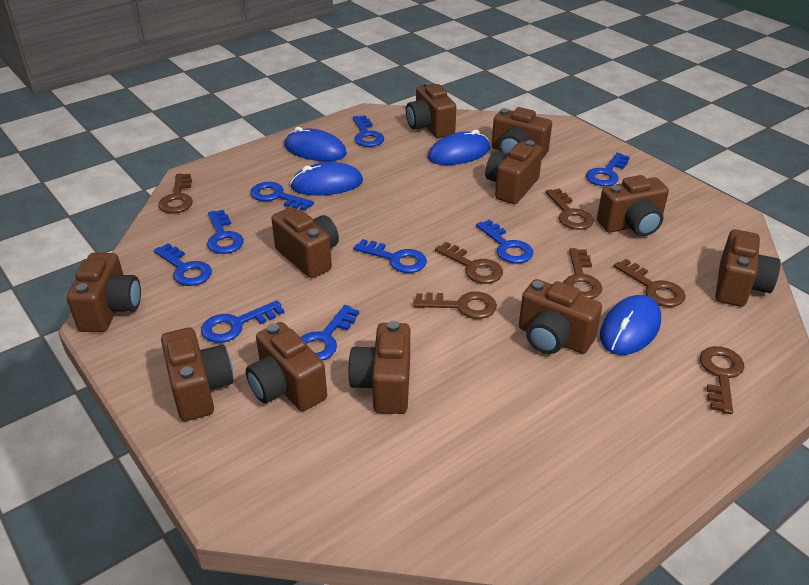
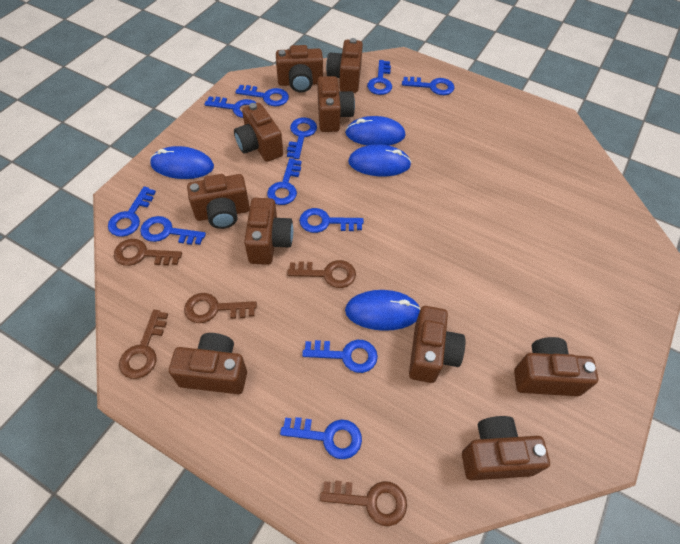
blue key: 9 -> 11
brown camera: 11 -> 10
brown key: 7 -> 5

